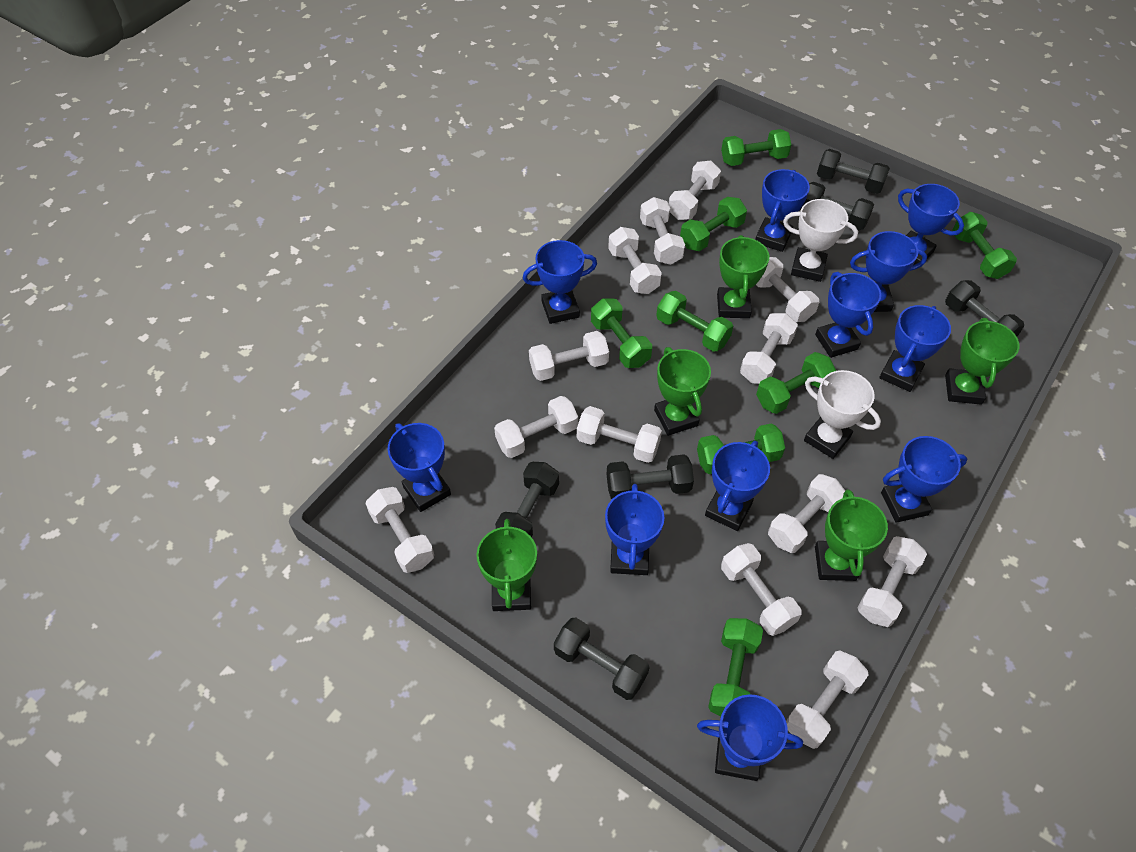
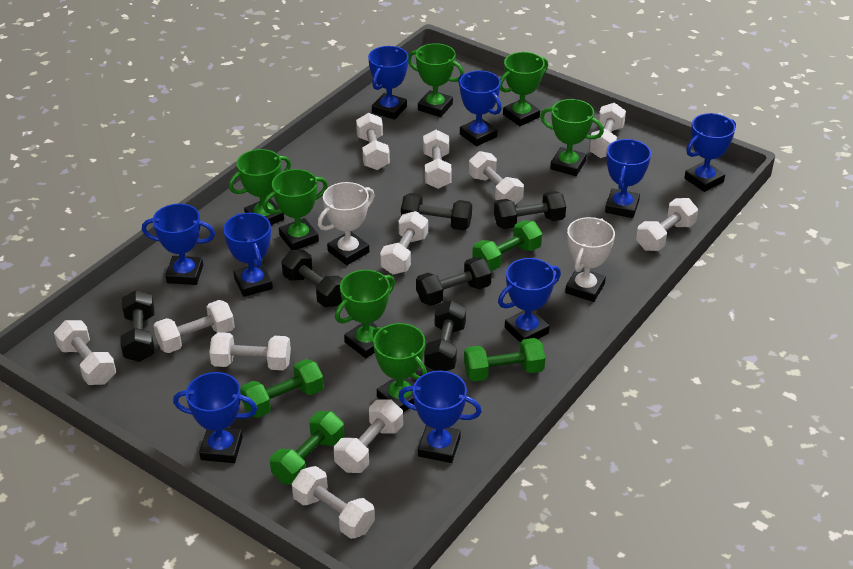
blue trophy: 11 -> 9
green dumbbell: 8 -> 4
green trophy: 5 -> 7
white dumbbell: 13 -> 11

